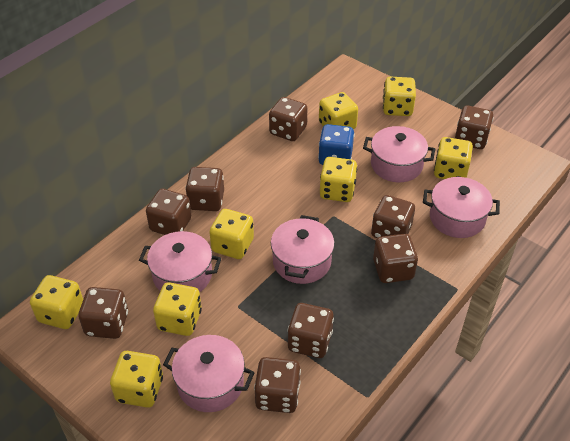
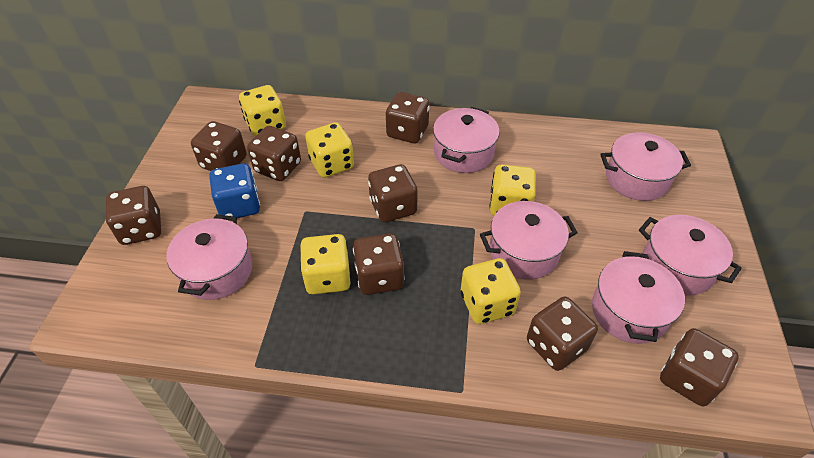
brown dice: 9 -> 8
pink pot: 5 -> 6
yellow dice: 8 -> 5

